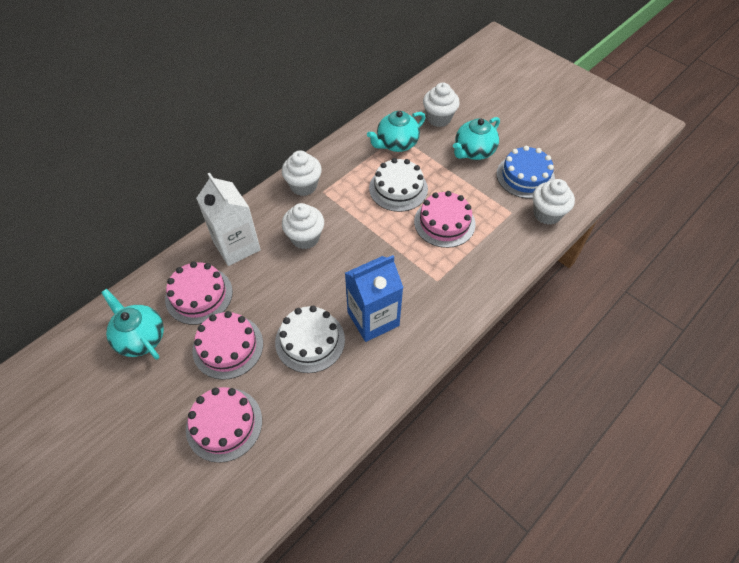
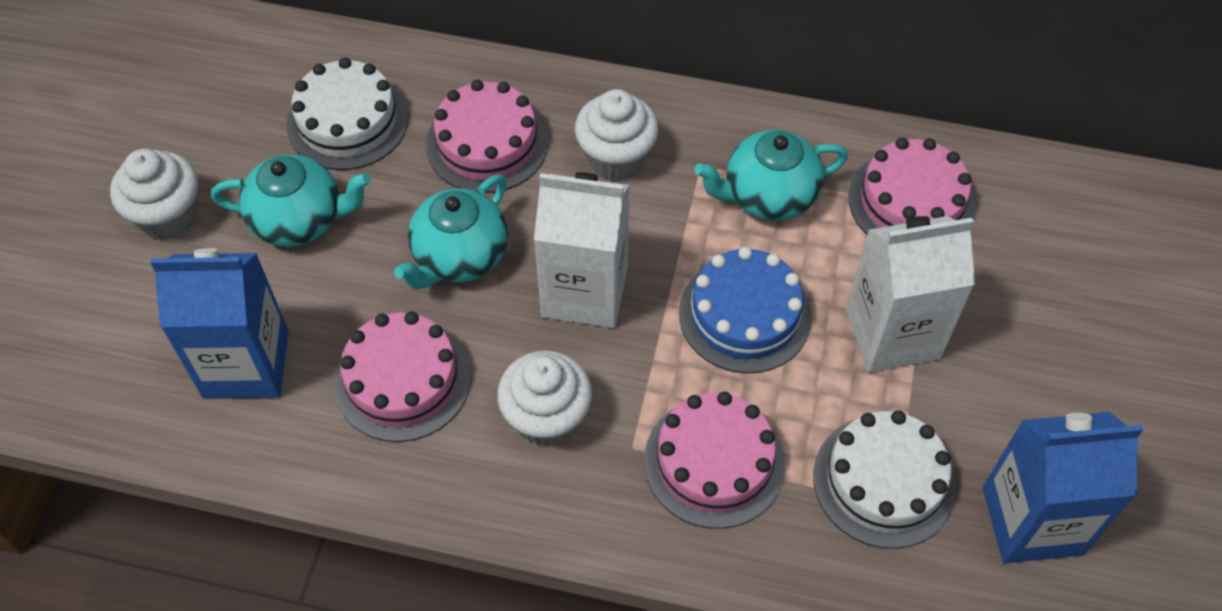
blue carton: 1 -> 2
white carton: 1 -> 2
white cupcake: 4 -> 3

